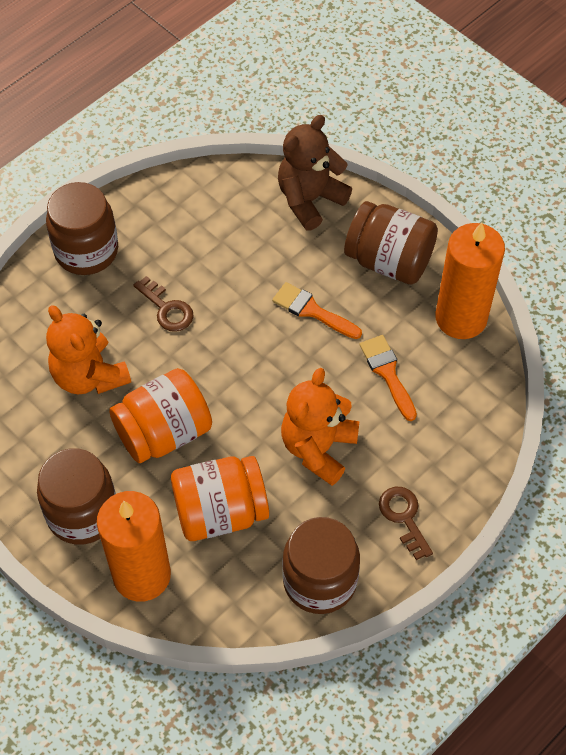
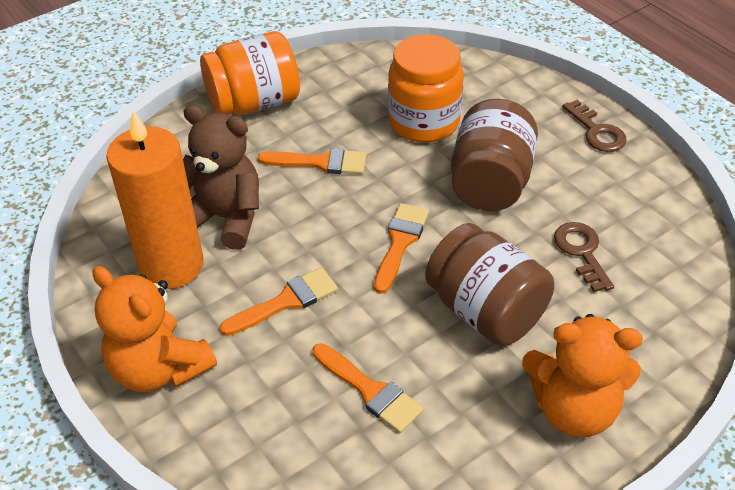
brown jar: 4 -> 2
orange brush: 2 -> 4
orange candle: 2 -> 1

